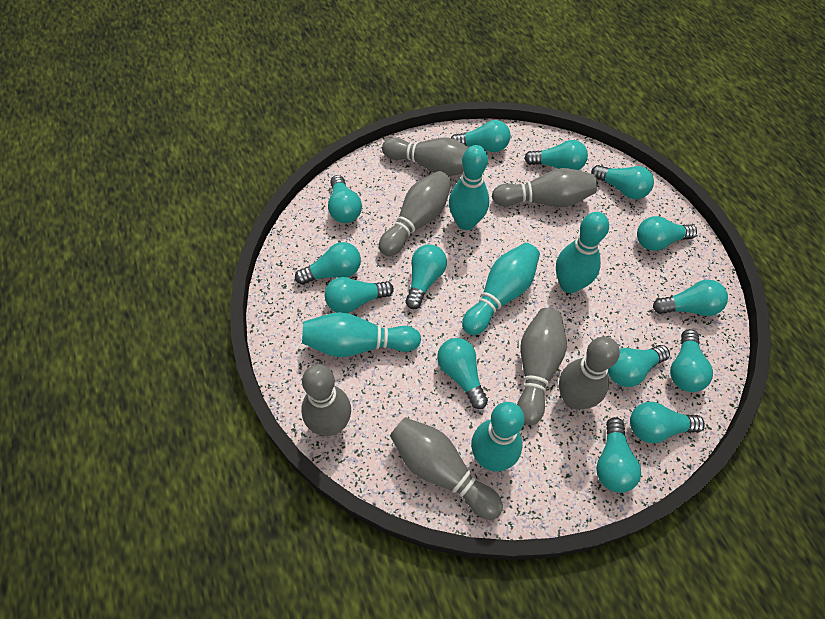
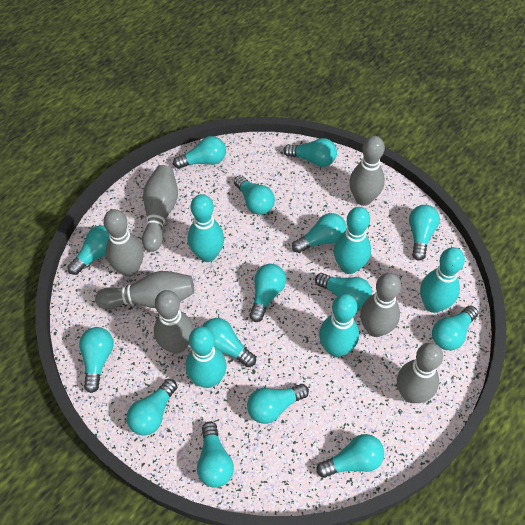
turquoise light bulb: 14 -> 15

